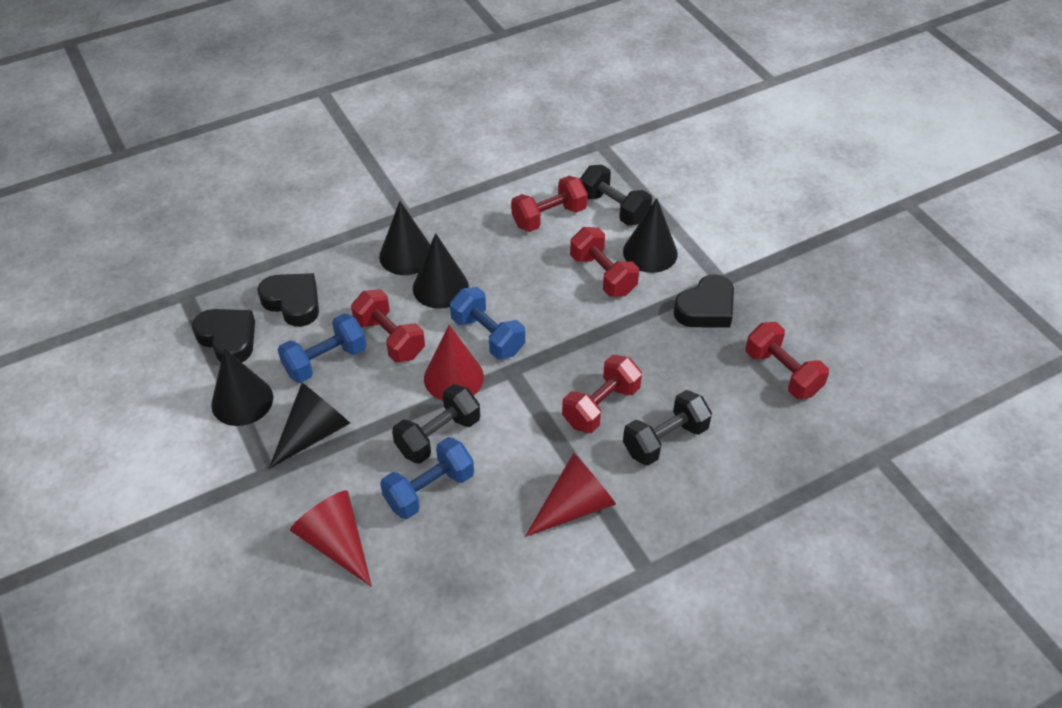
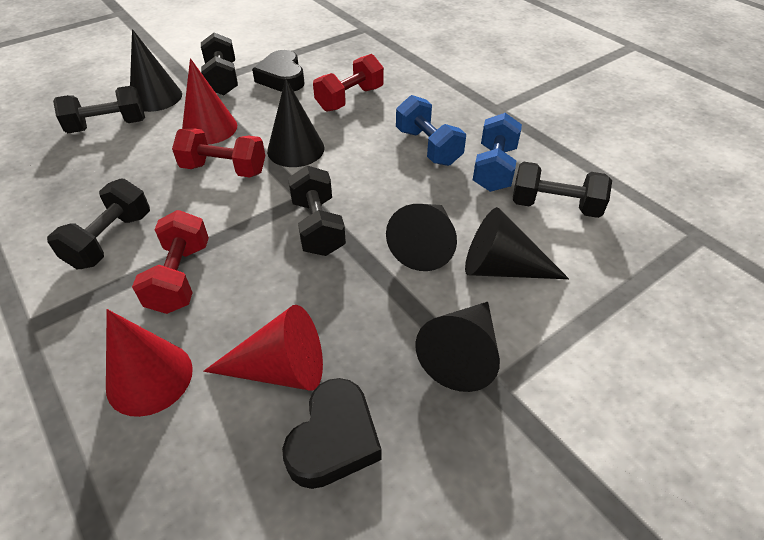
black dumbbell: 3 -> 5
black heart: 3 -> 2
blue dumbbell: 3 -> 2
red dumbbell: 5 -> 3

